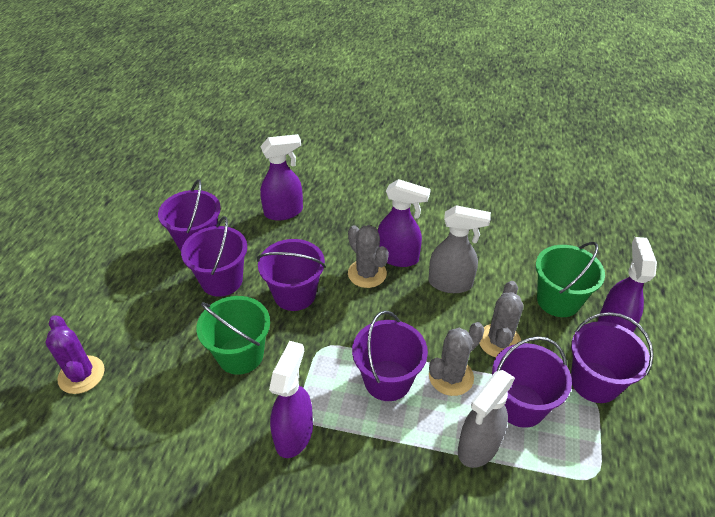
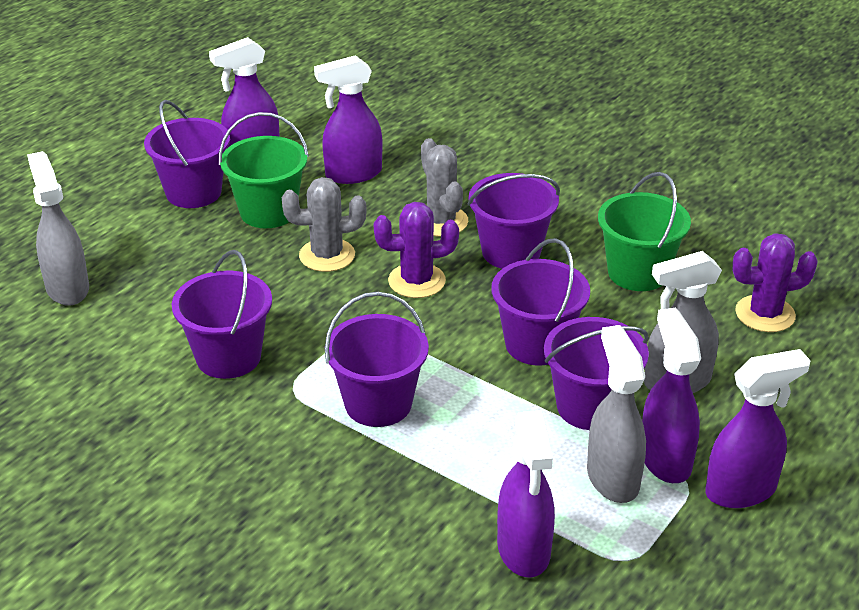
grey cactus: 3 -> 2
grey spray bottle: 2 -> 3
purple cactus: 1 -> 2
purple spray bottle: 4 -> 5

